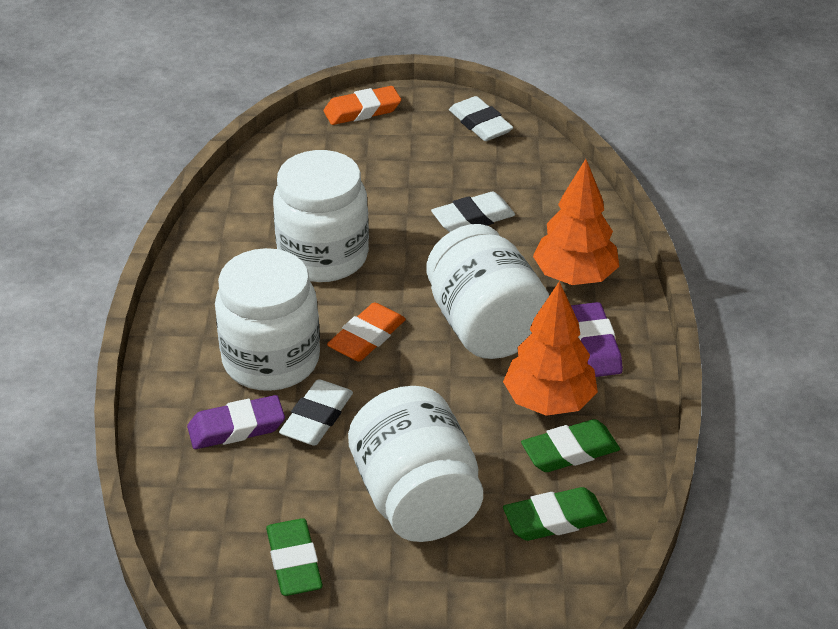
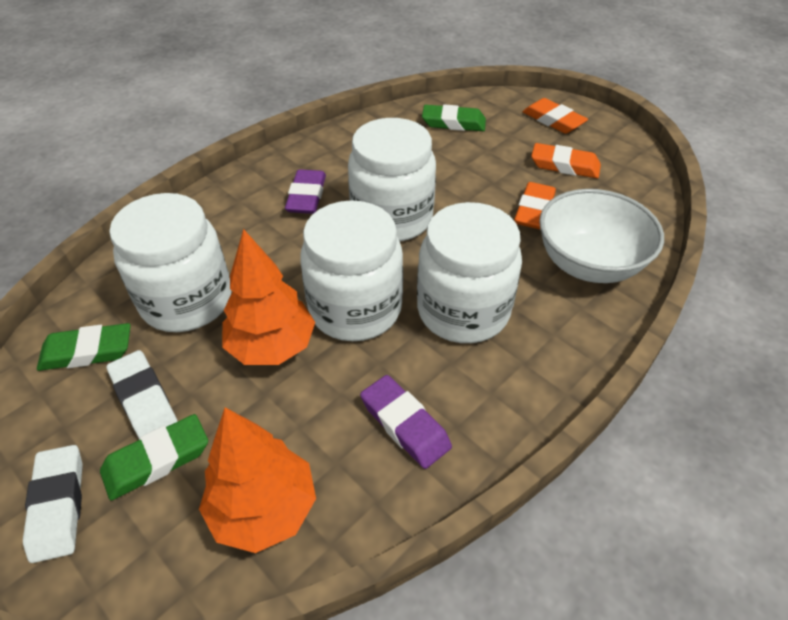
orange eraser: 2 -> 3
white bowl: 0 -> 1
white eraser: 3 -> 2

